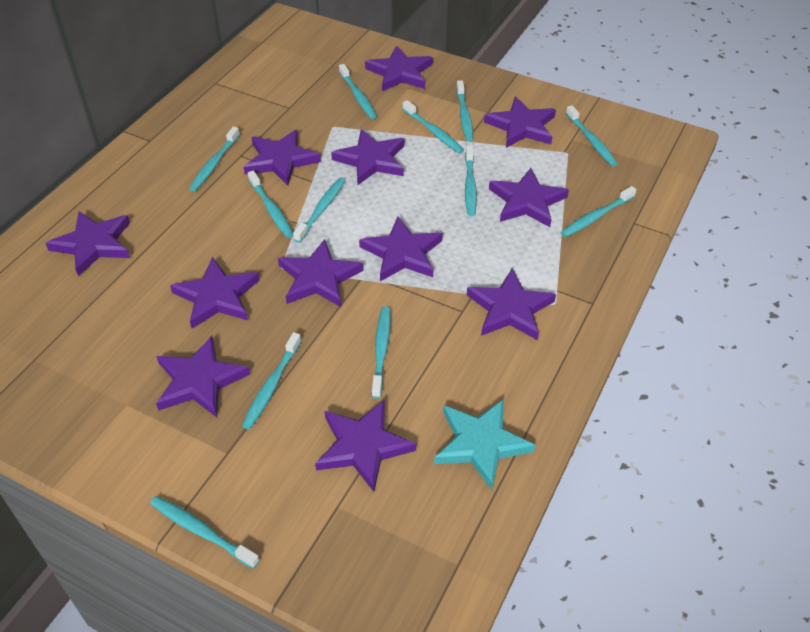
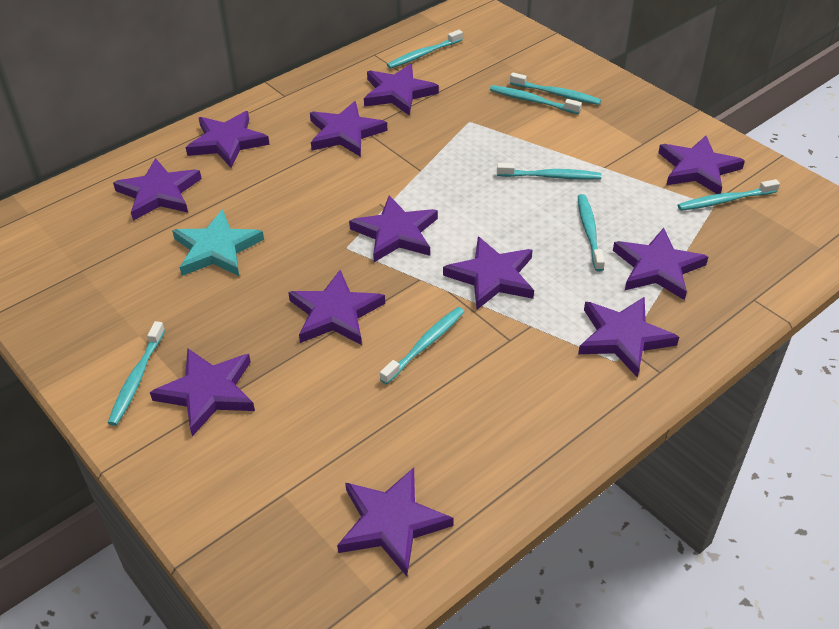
turquoise toothbrush: 12 -> 8

